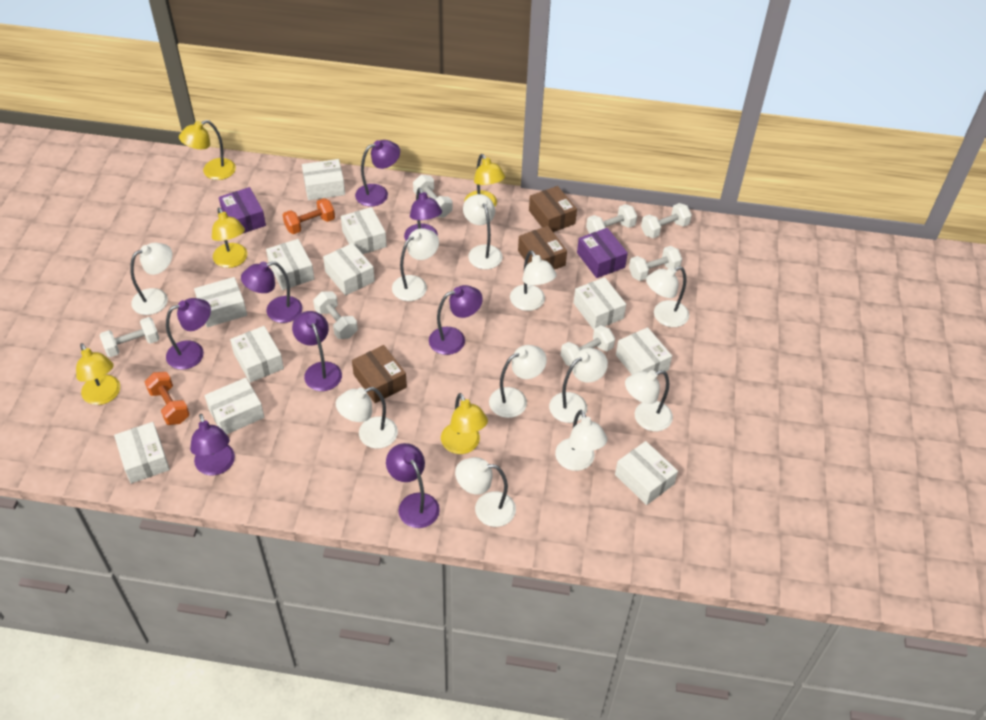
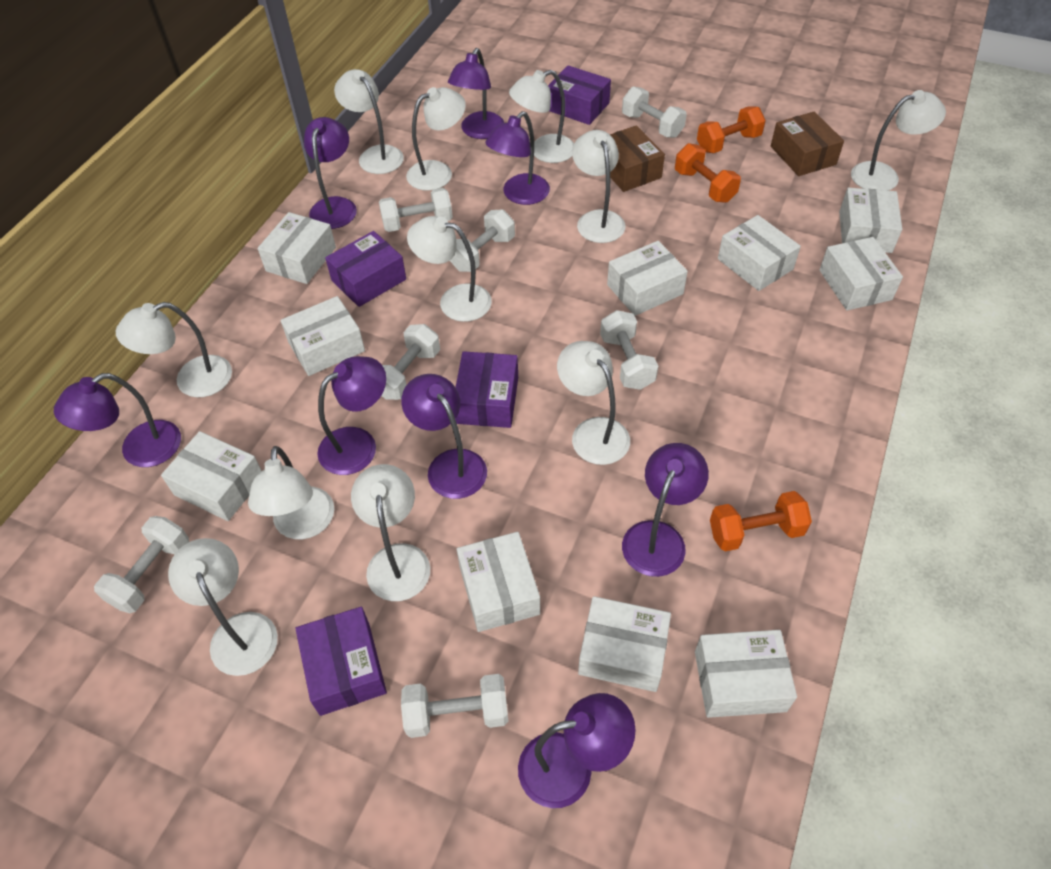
brown box: 3 -> 2
orange dumbbell: 2 -> 3
purple box: 2 -> 4
white box: 11 -> 10
yellow lamp: 5 -> 0

